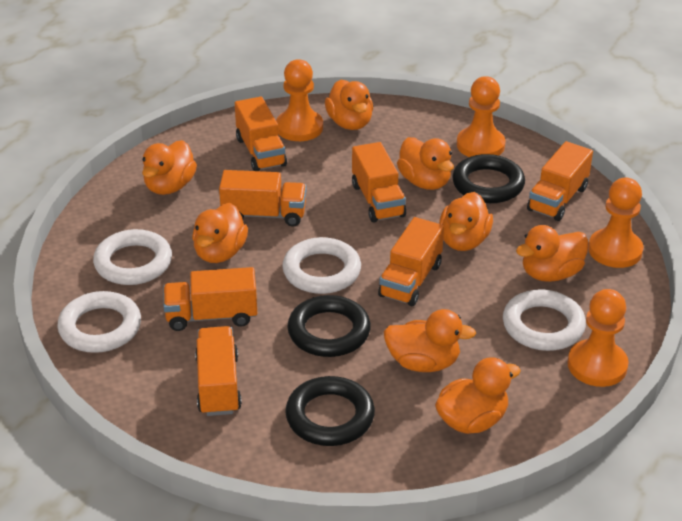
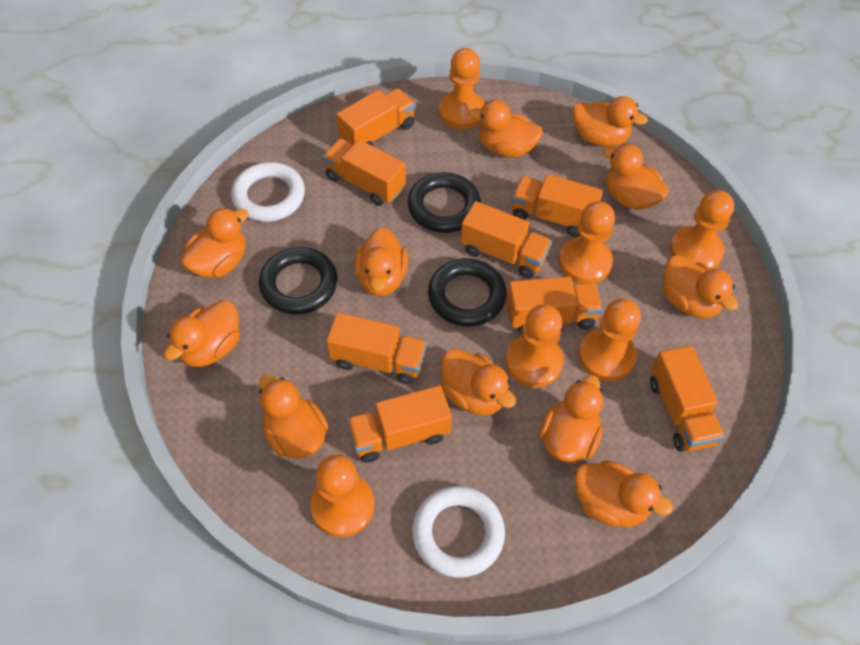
orange duck: 8 -> 11
orange pawn: 4 -> 6
orange truck: 7 -> 8
white ring: 4 -> 2

